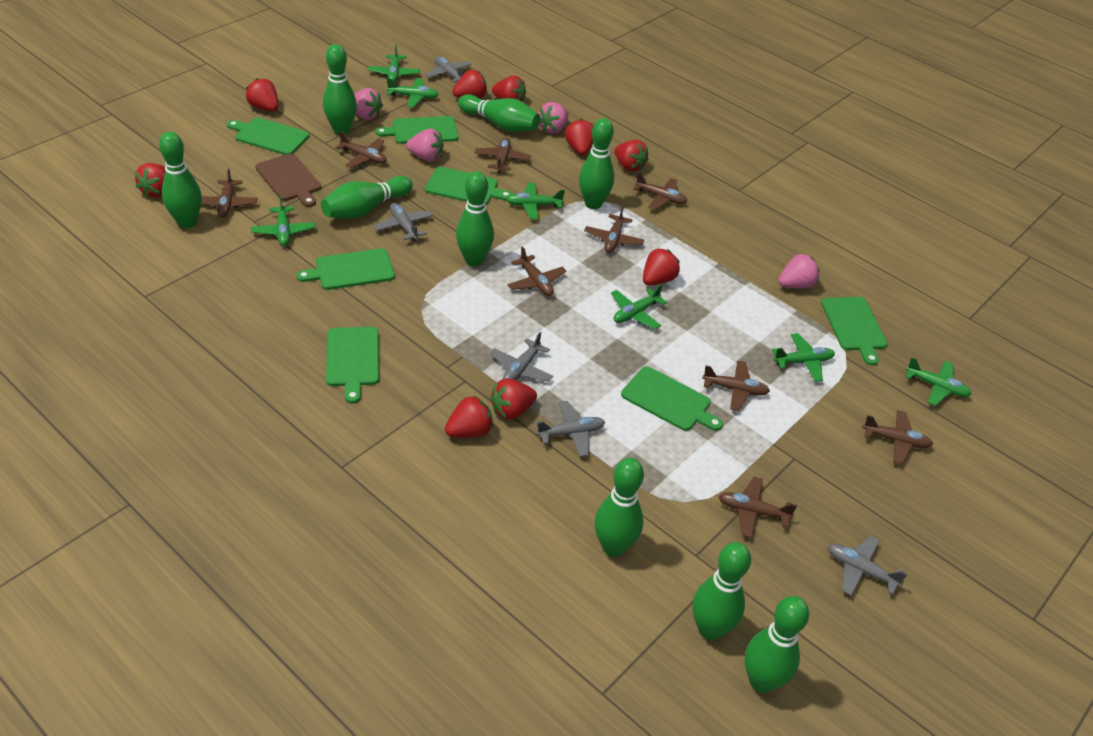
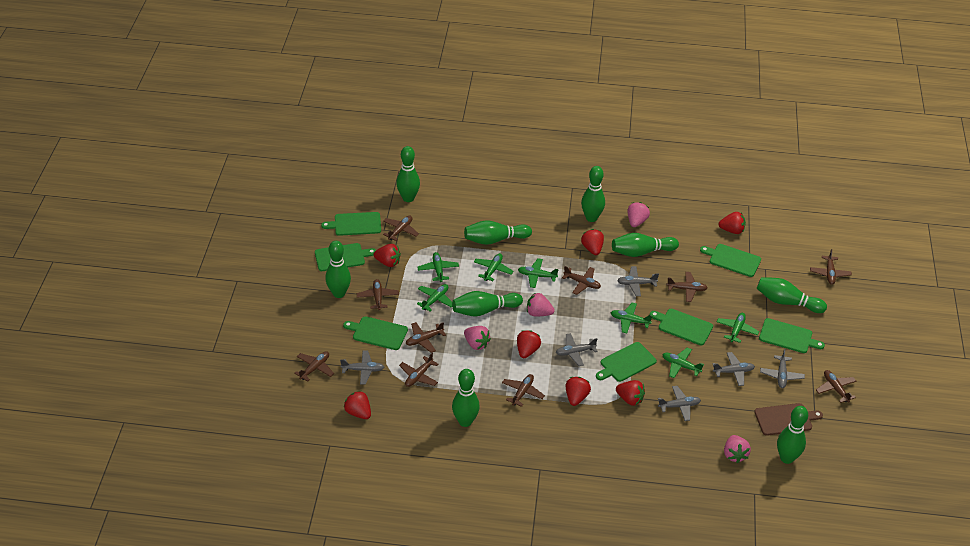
brown plane: 9 -> 10
grey plane: 5 -> 6
red strawberry: 9 -> 7

